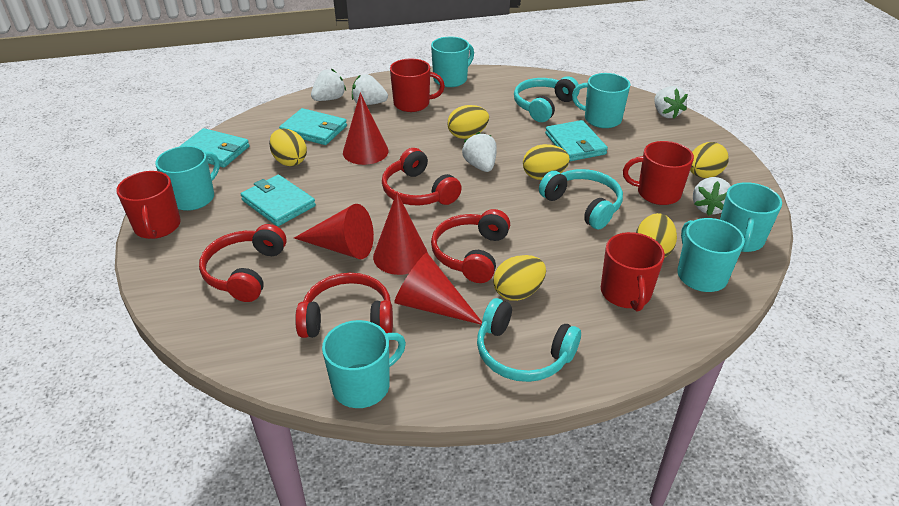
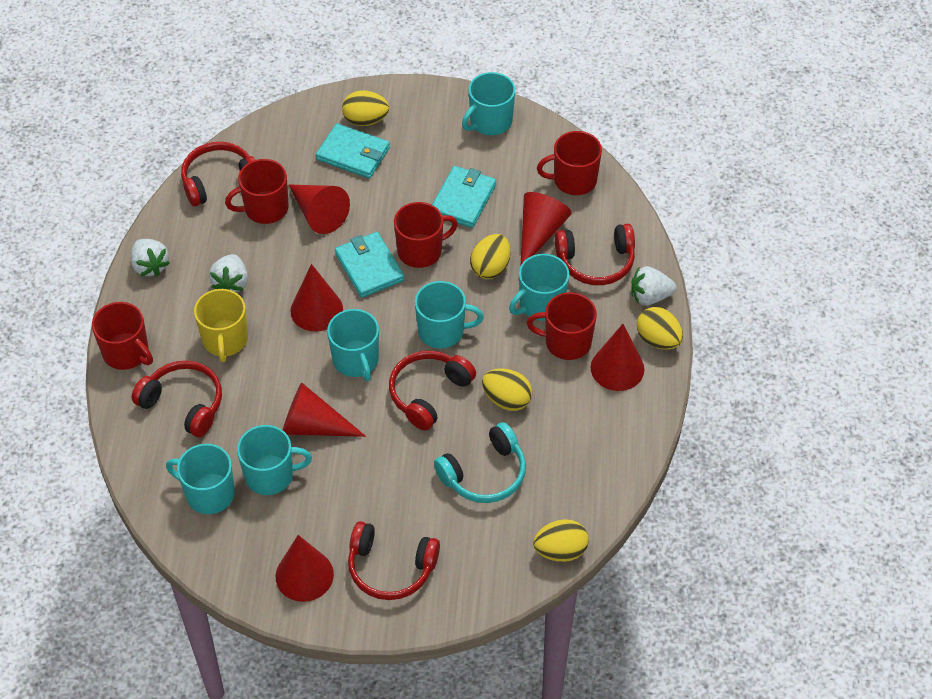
red cone: 4 -> 6
red headphones: 4 -> 5
red mug: 4 -> 5
turquoise headphones: 3 -> 1
turquoise wallet: 4 -> 3
white strawberry: 5 -> 3
yellow egg: 6 -> 5
yellow mug: 0 -> 1

